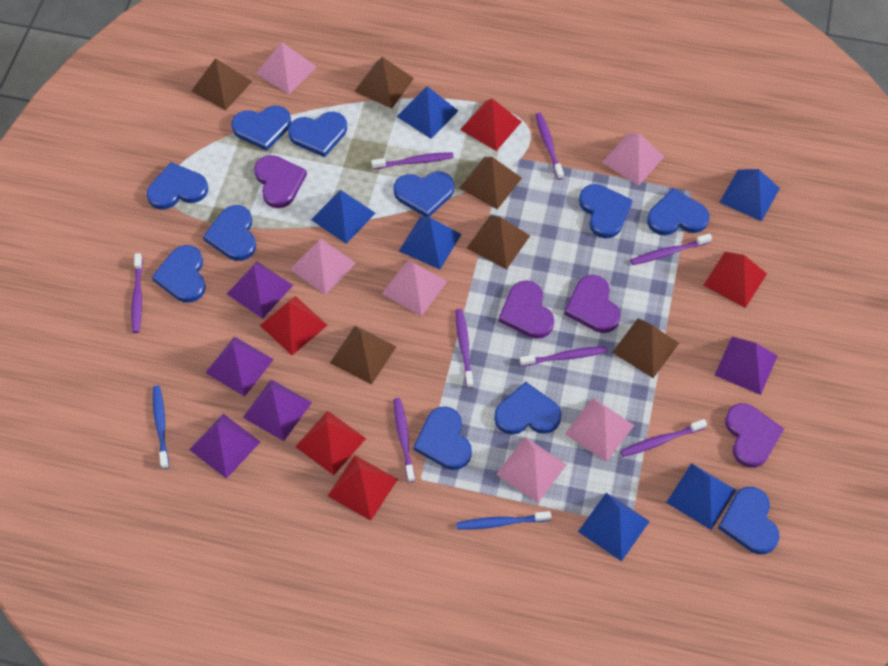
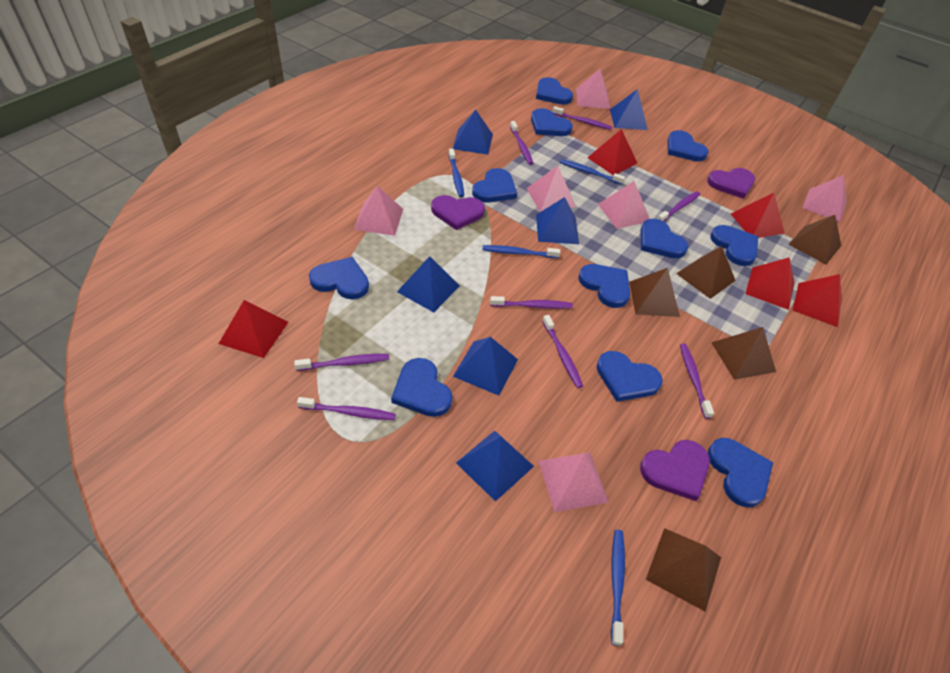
blue toothbrush: 2 -> 4
brown pyramid: 6 -> 5
purple heart: 4 -> 3
purple pyramid: 5 -> 0

